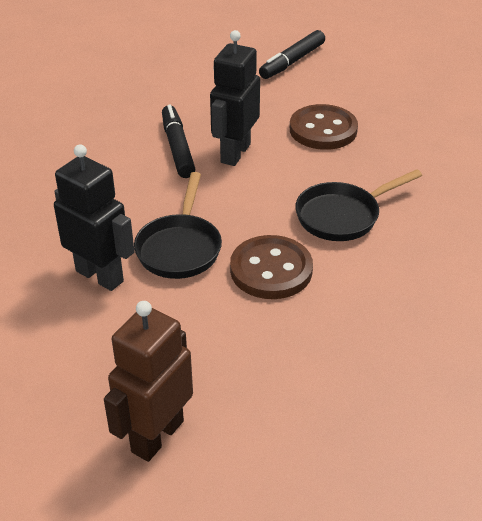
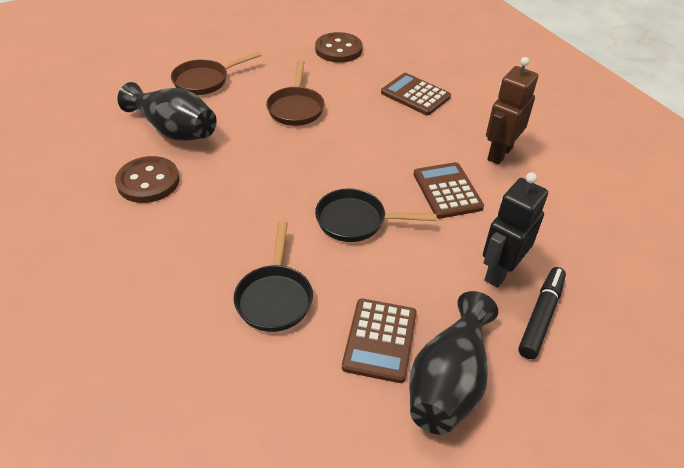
black marker: 2 -> 1
black robot: 2 -> 1
black vase: 0 -> 2
brown calculator: 0 -> 3
brown pan: 0 -> 2

